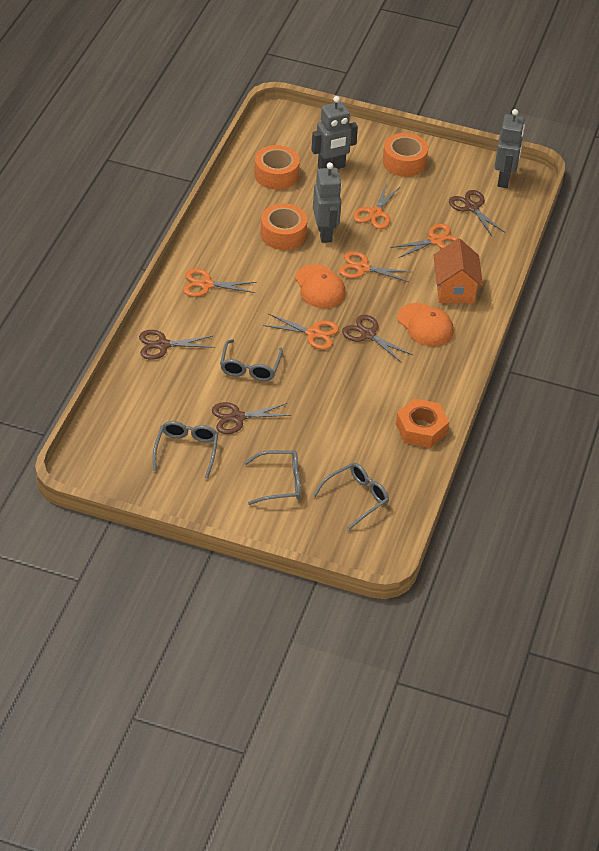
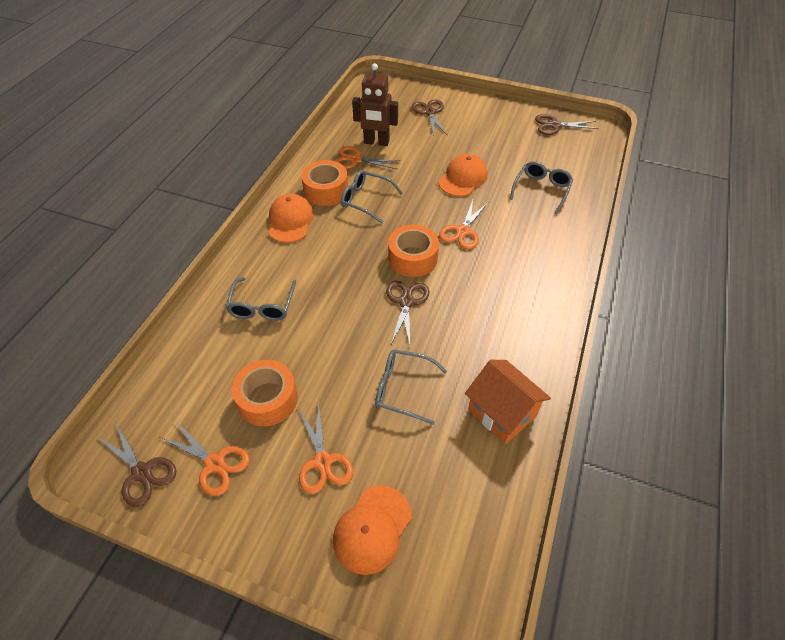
brown robot: 0 -> 1
grey robot: 3 -> 0
orange cap: 2 -> 3
orange nut: 1 -> 0
orange scissors: 5 -> 4

